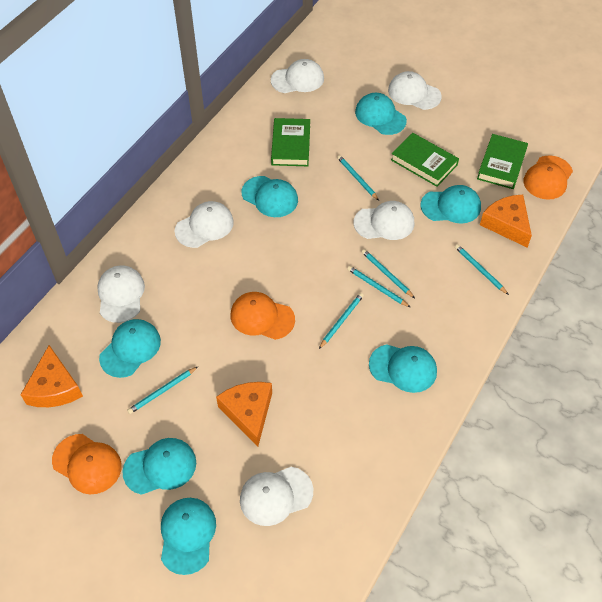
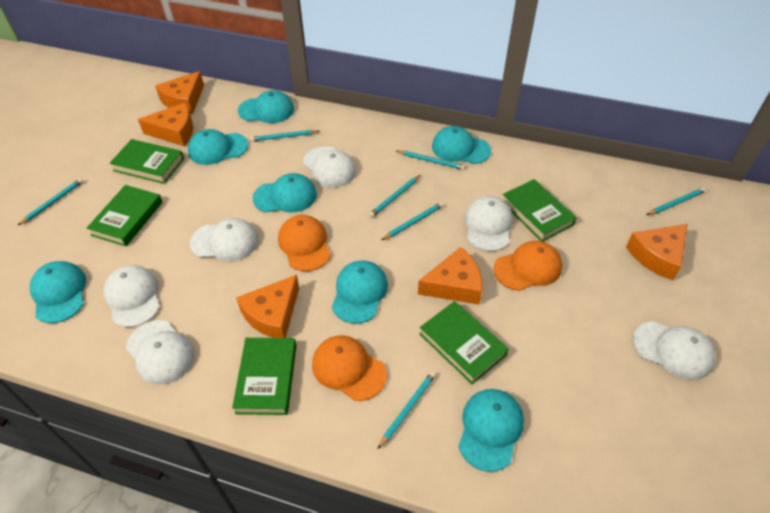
green book: 3 -> 5
orange cheese: 3 -> 5
turquoise pencil: 6 -> 7

